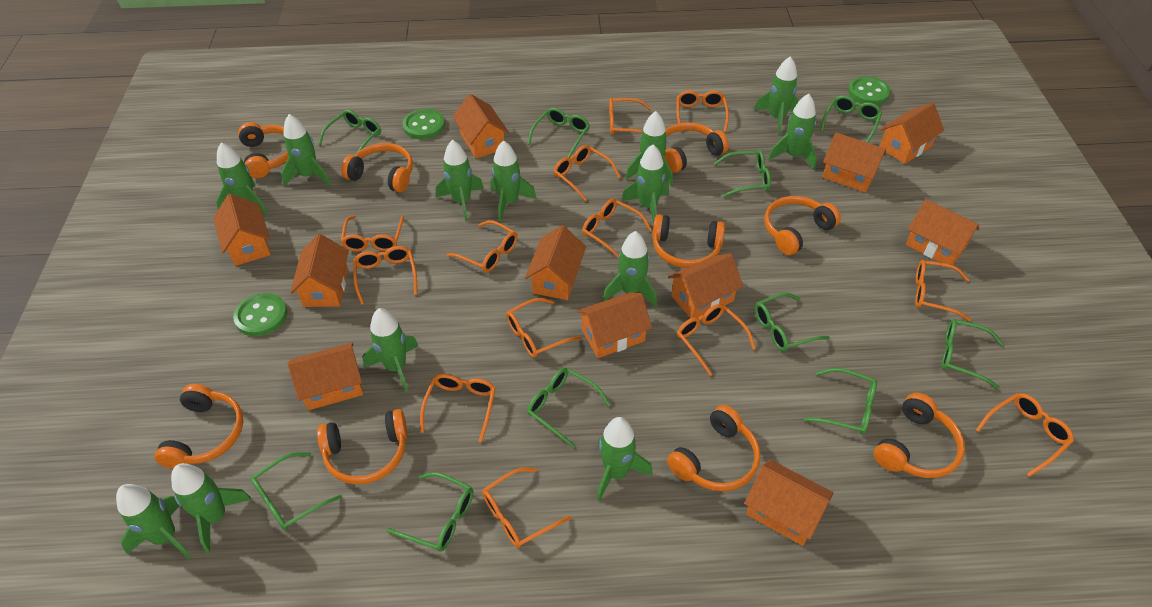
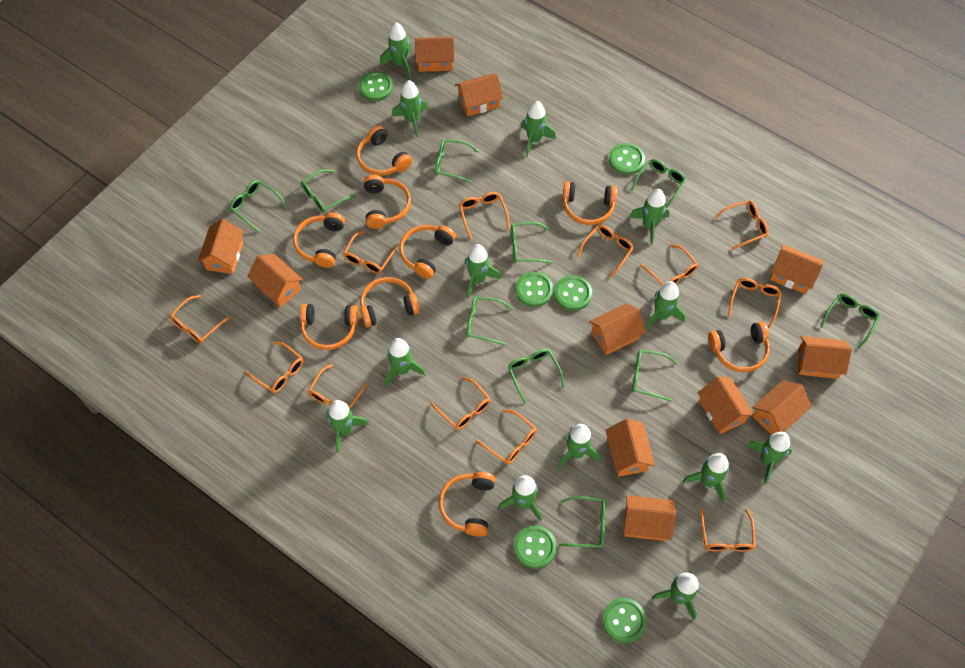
green button: 3 -> 6
orange glasses: 13 -> 12

